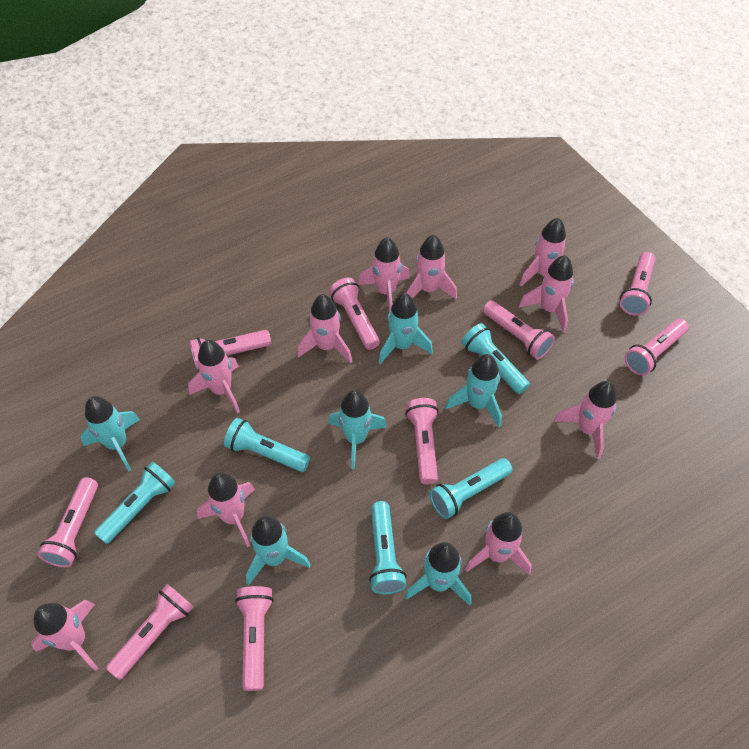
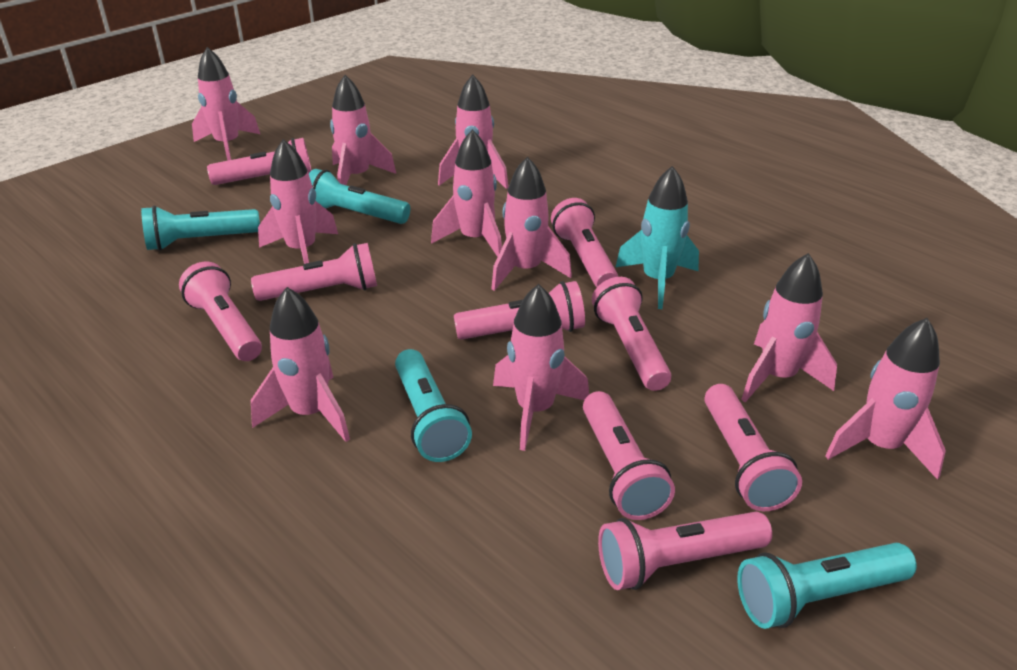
turquoise flashlight: 5 -> 4
turquoise rocket: 6 -> 1

